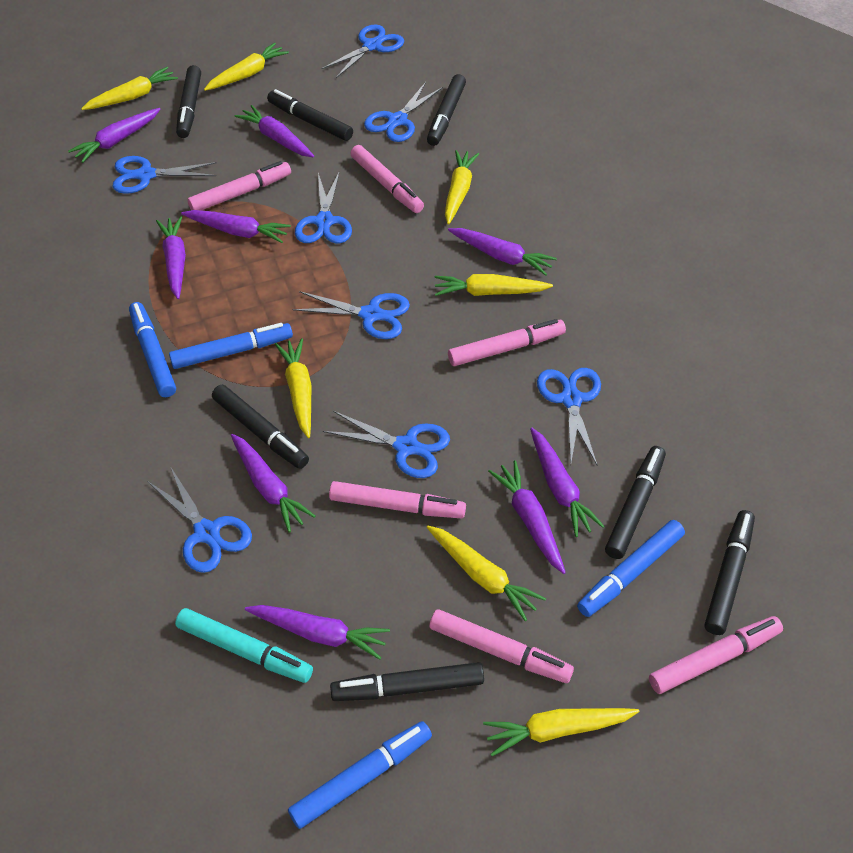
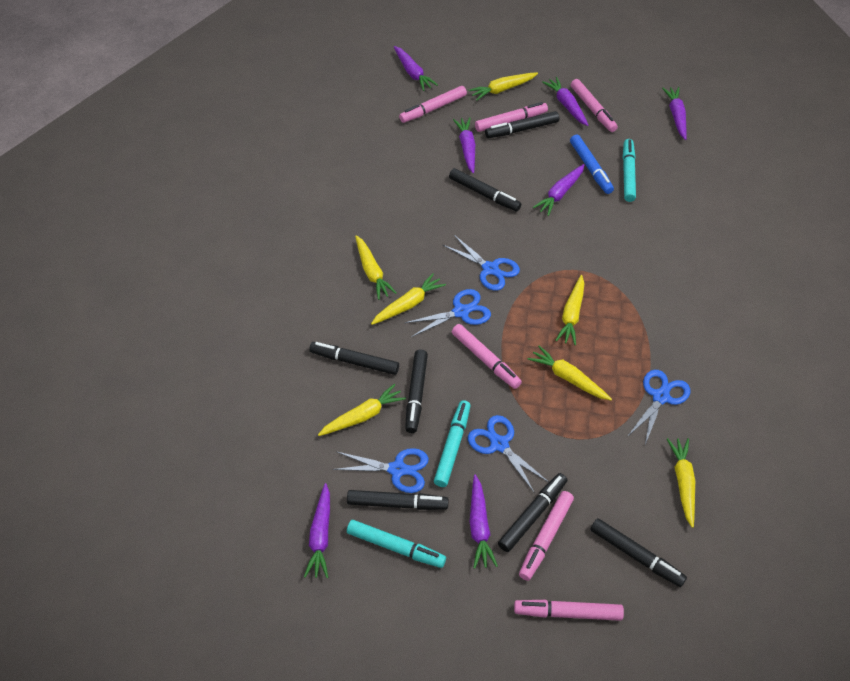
blue marker: 4 -> 1
blue scissors: 8 -> 5
purple carrot: 9 -> 7
turquoise marker: 1 -> 3

